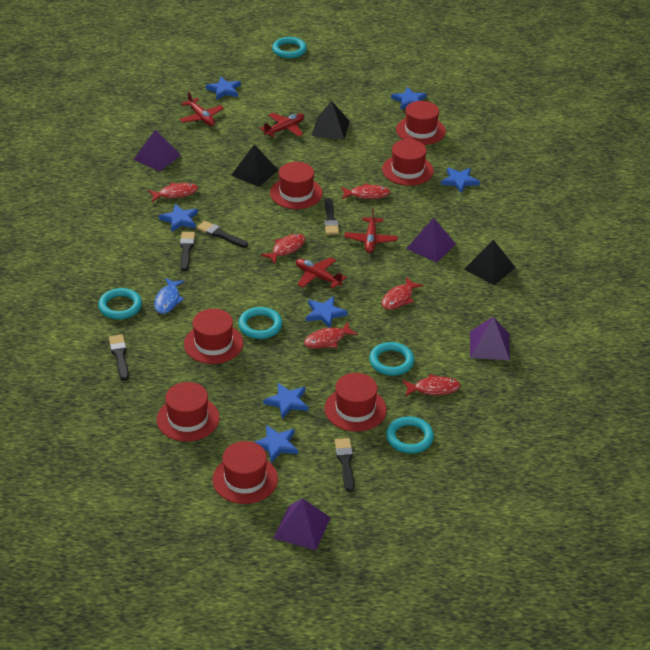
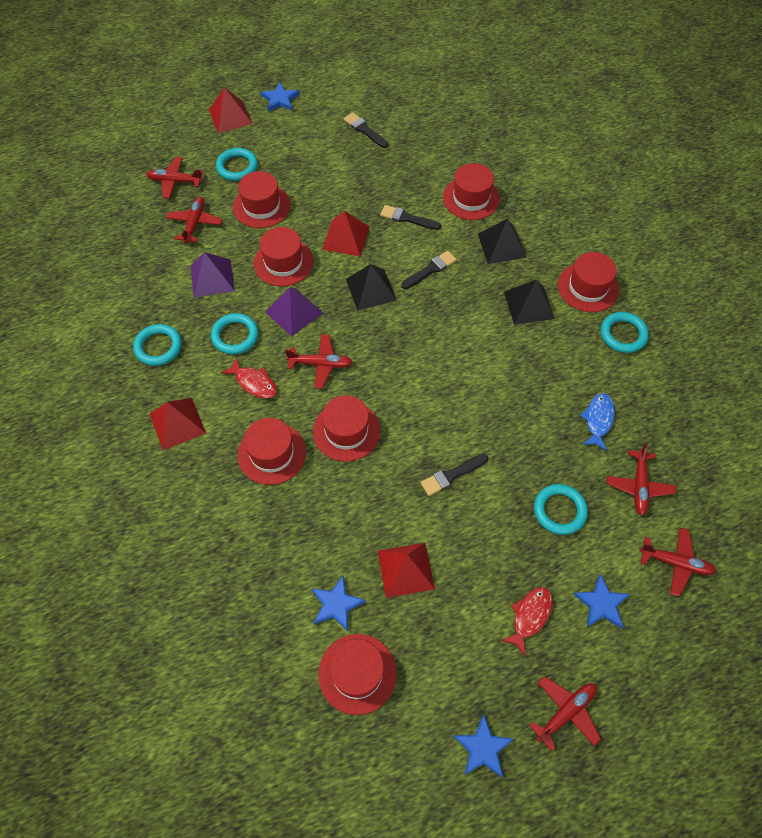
black brush: 5 -> 4
blue star: 7 -> 4
purple pyramid: 4 -> 2
red fish: 6 -> 2
red plane: 4 -> 6
red pyramid: 0 -> 4

